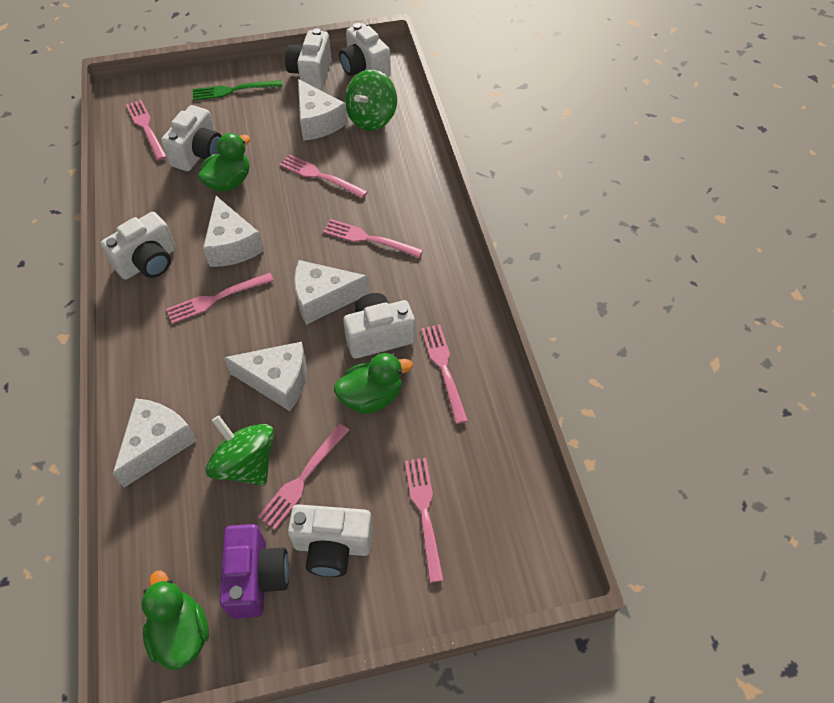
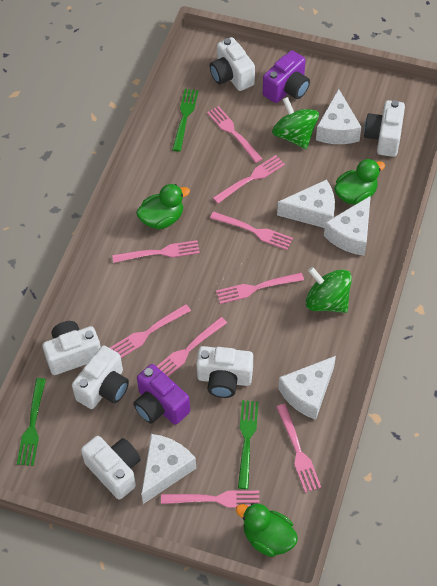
green fork: 1 -> 3
pink fork: 7 -> 9
purple camera: 1 -> 2

